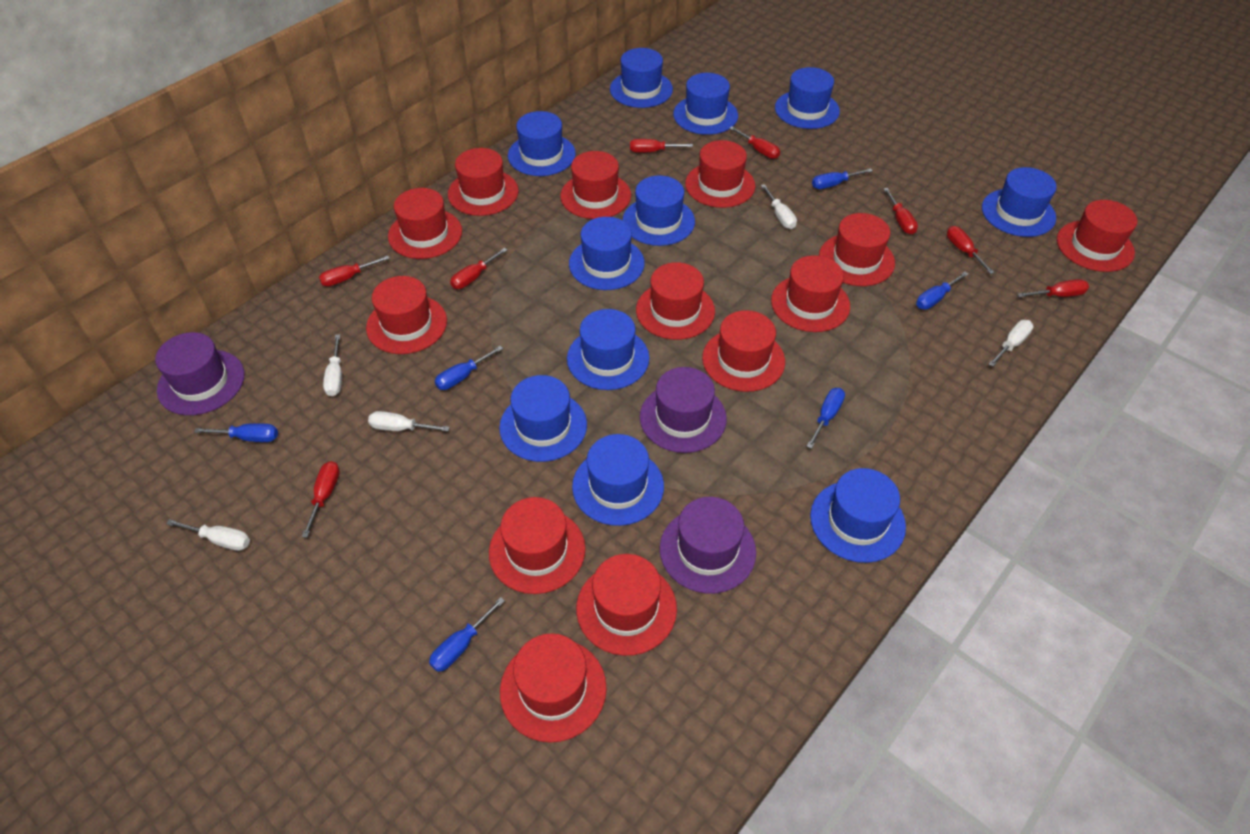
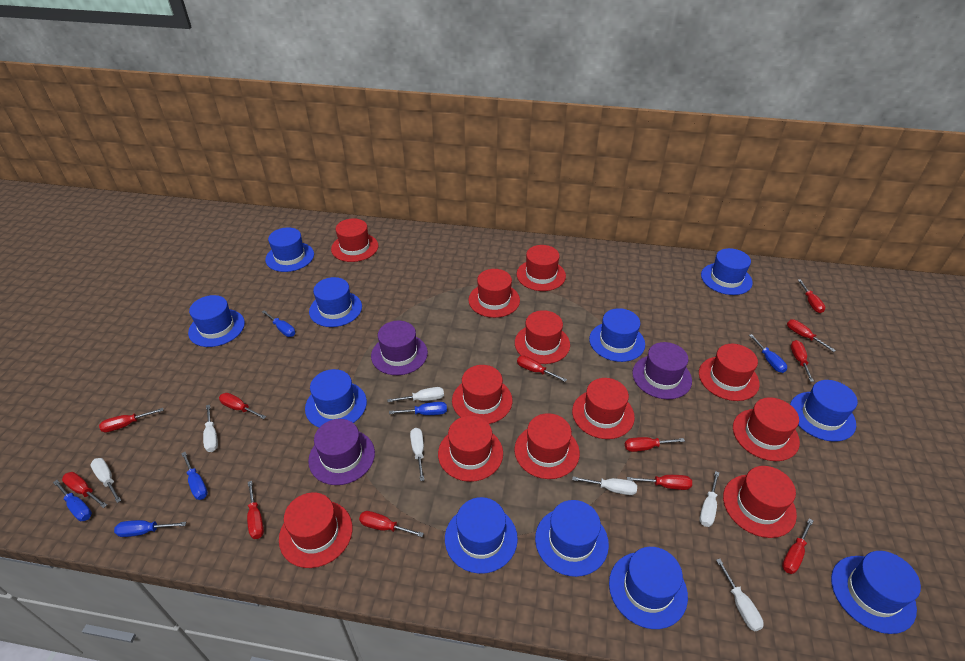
red hat: 13 -> 12
red screwdriver: 8 -> 12
white screwdriver: 5 -> 7

